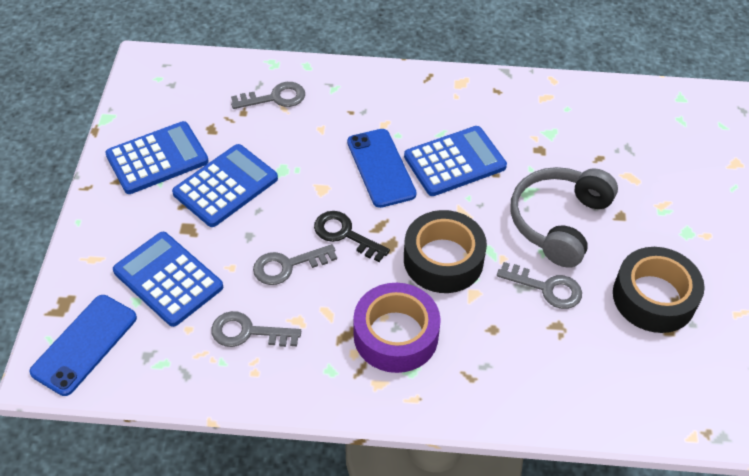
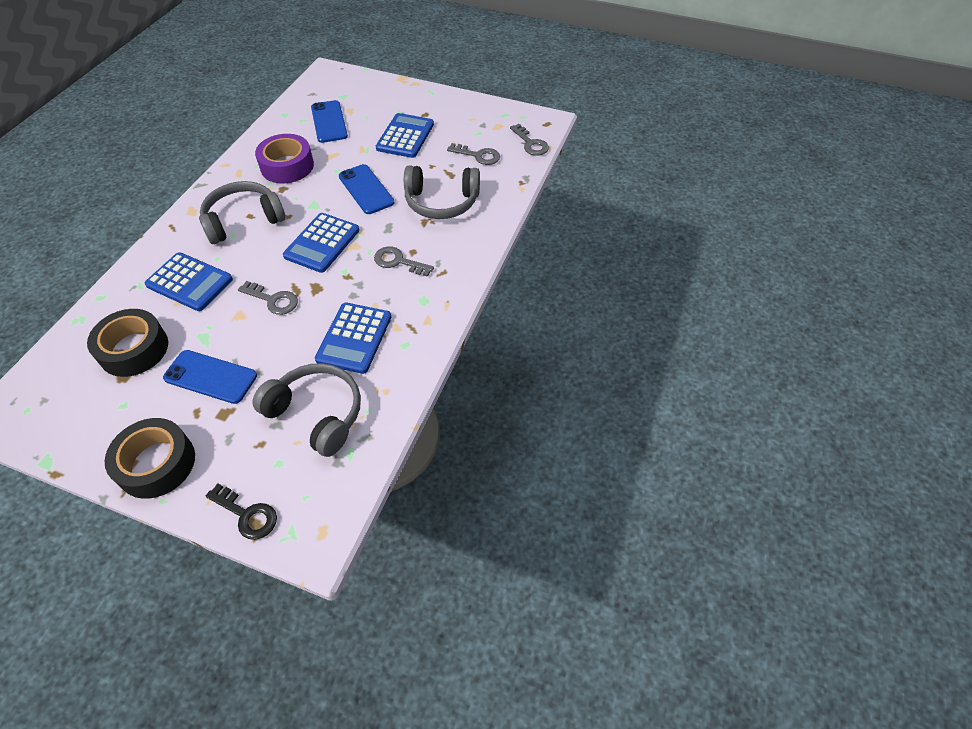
blue phone: 2 -> 3
grey headphones: 1 -> 3

